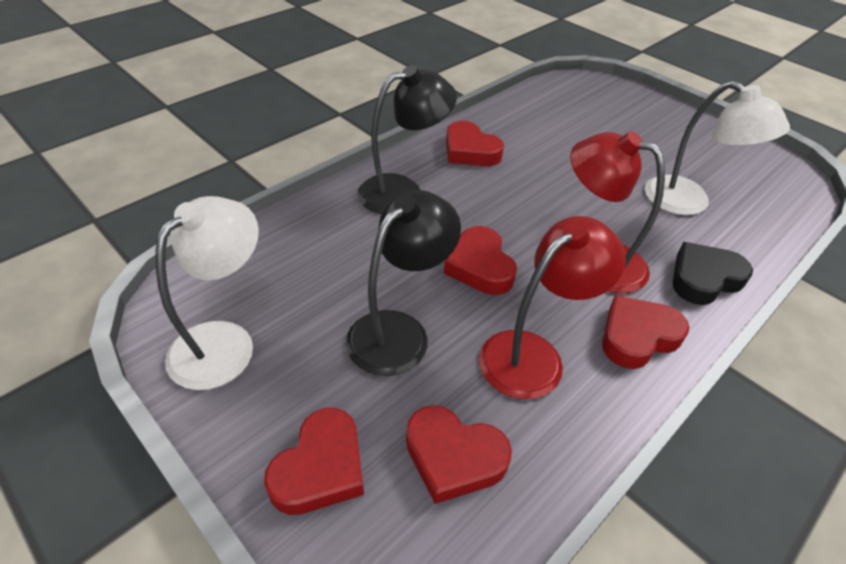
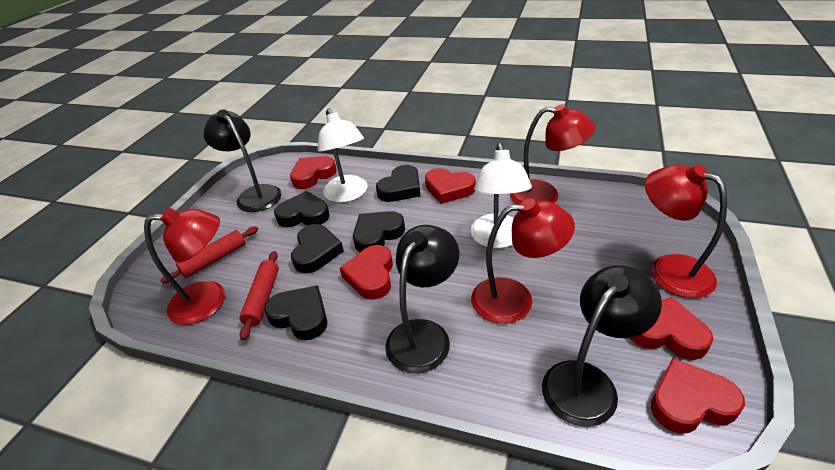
black heart: 1 -> 5
black lamp: 2 -> 3
red lamp: 2 -> 4
red rolling pin: 0 -> 2

